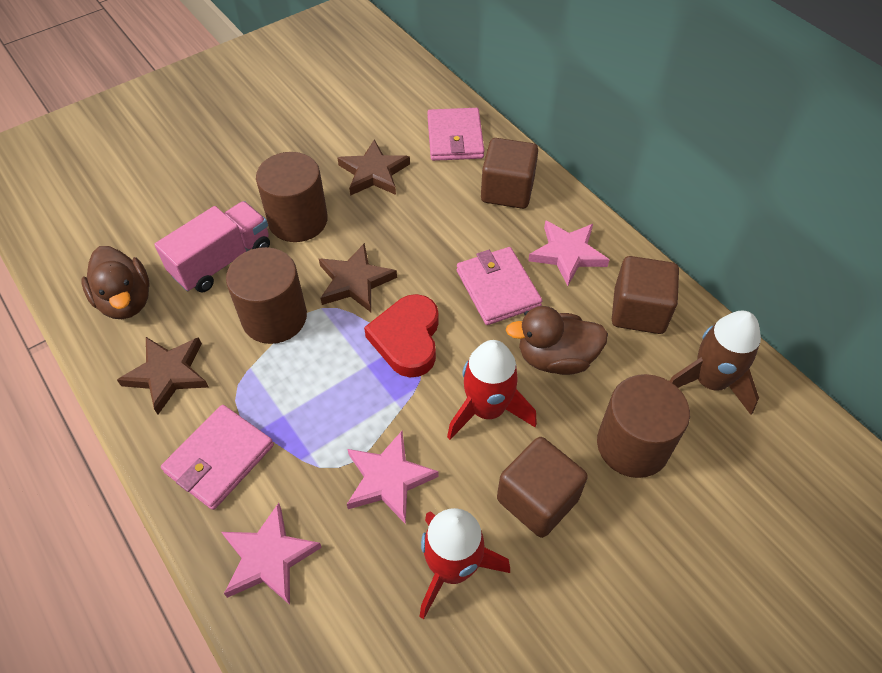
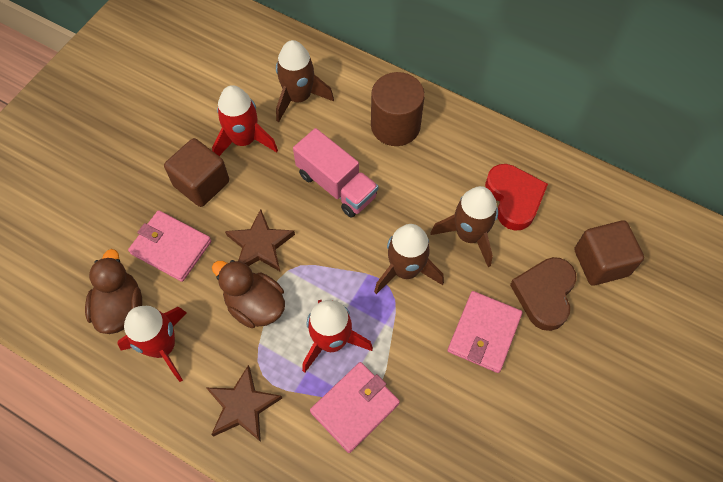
brown cube: 3 -> 2
brown cylinder: 3 -> 1
brown heart: 0 -> 1
brown rocket: 1 -> 3
brown star: 3 -> 2
pink star: 3 -> 0
red rocket: 2 -> 3

